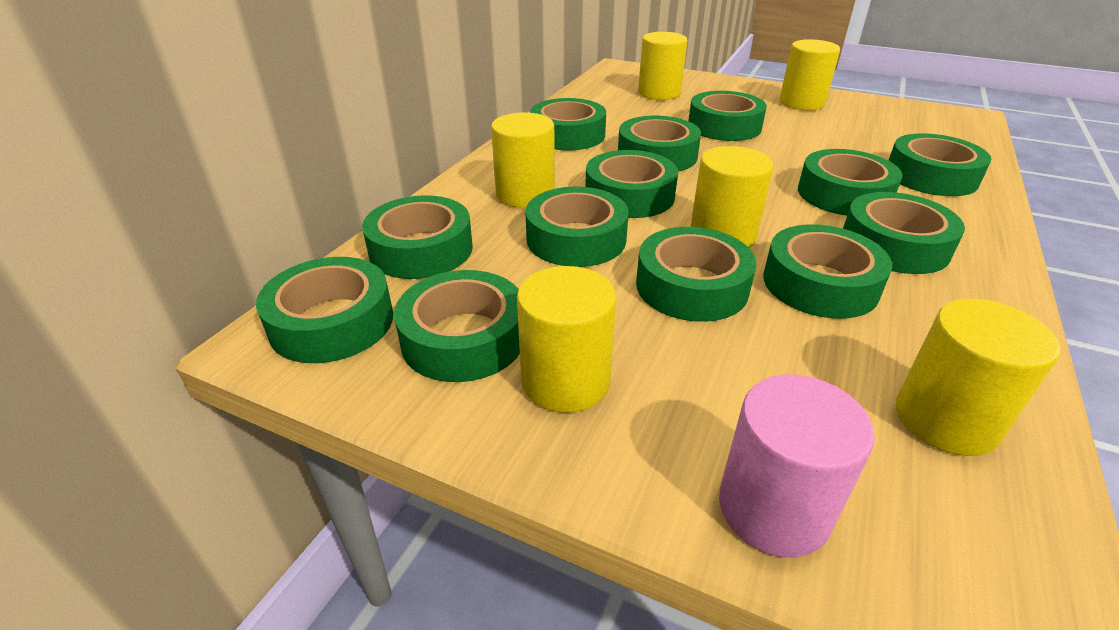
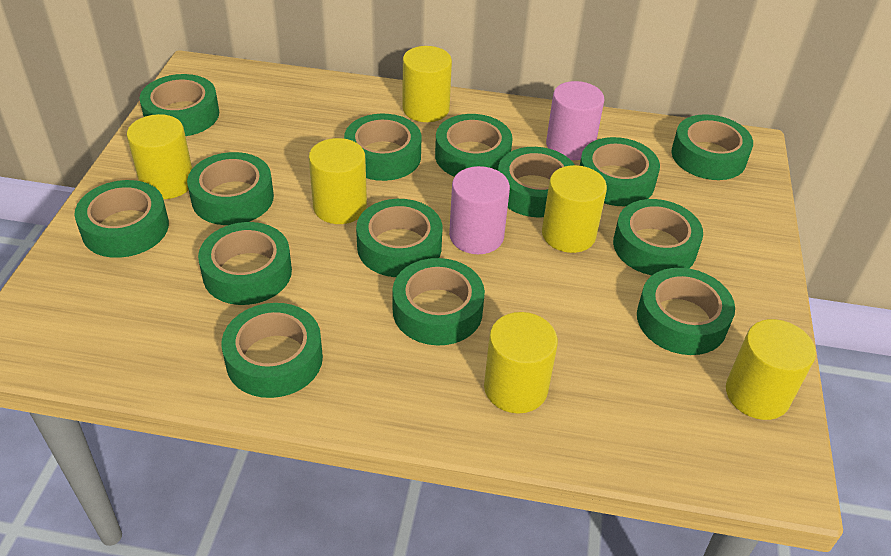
green tape: 13 -> 14
pink cylinder: 1 -> 2

